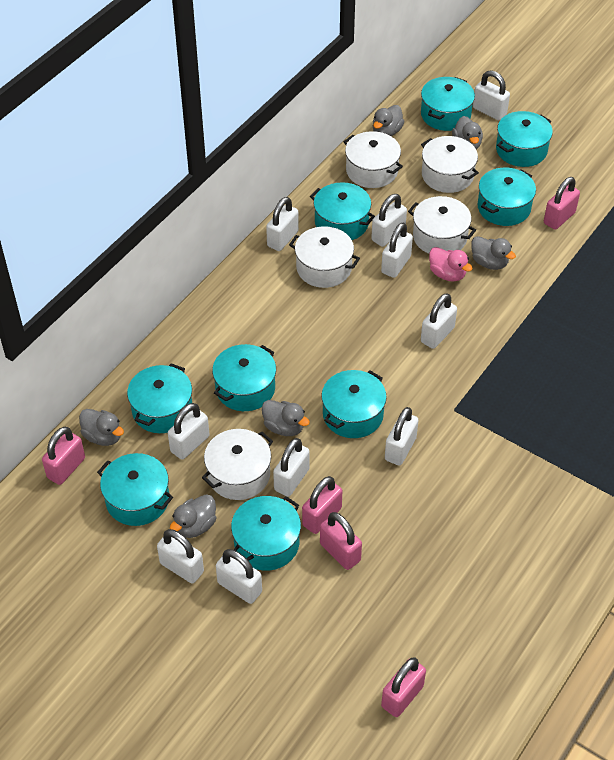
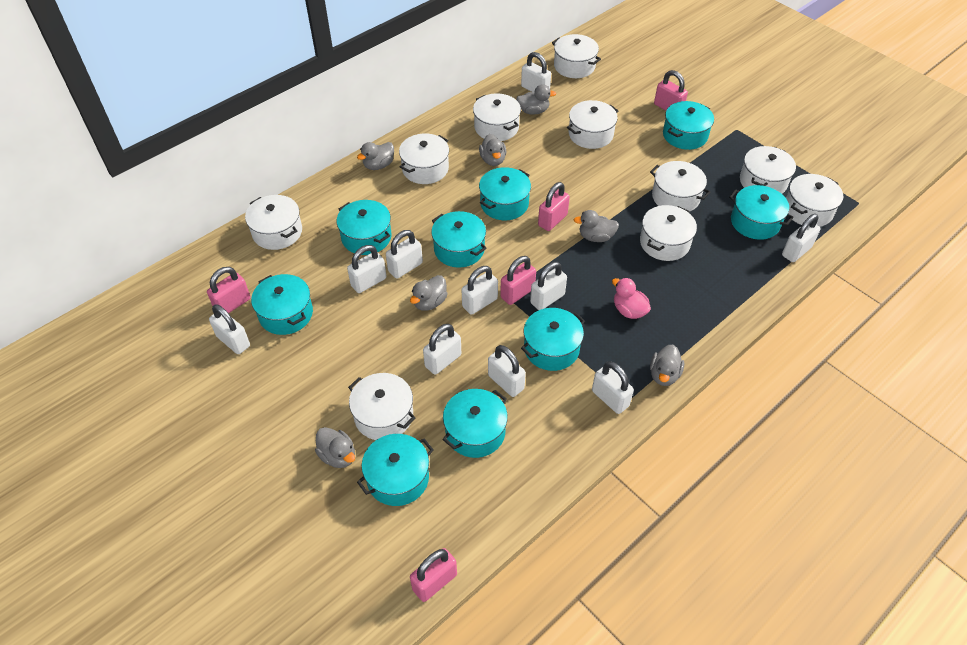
grey duck: 6 -> 7
white pot: 5 -> 10

